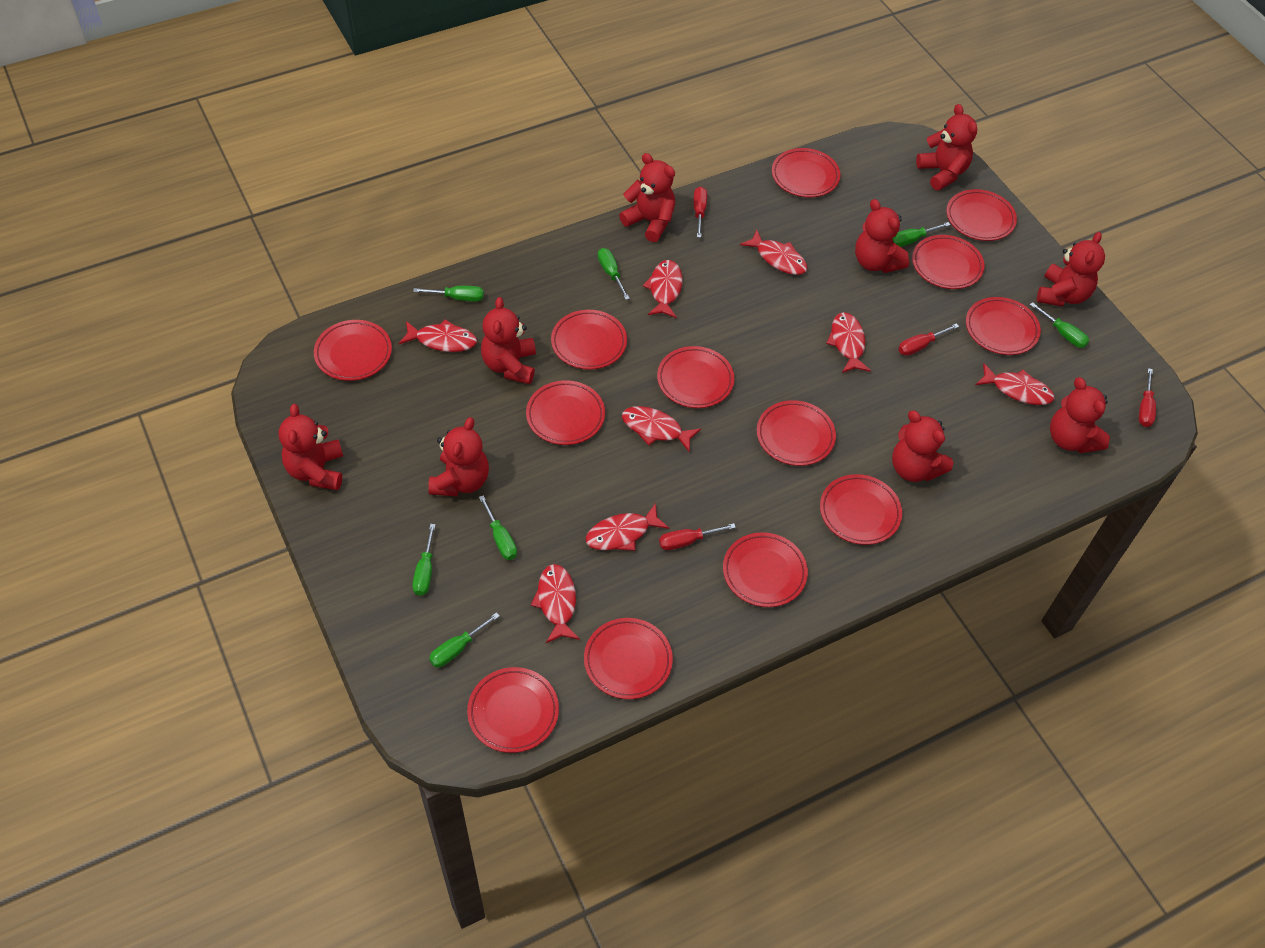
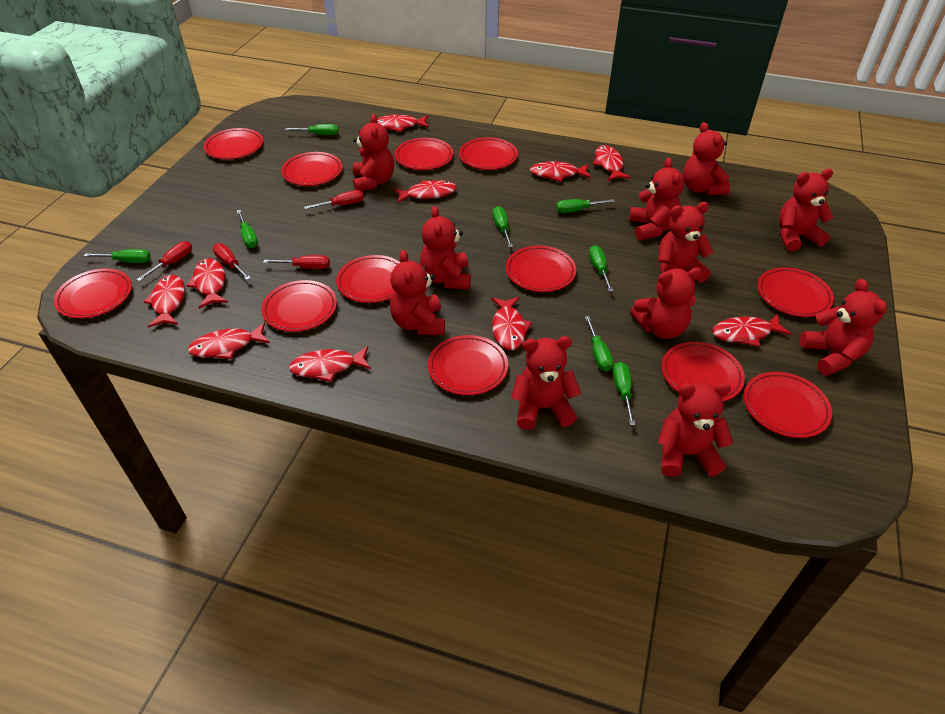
green screwdriver: 7 -> 8
red fish: 8 -> 10
red plate: 13 -> 12
red teddy bear: 9 -> 11

